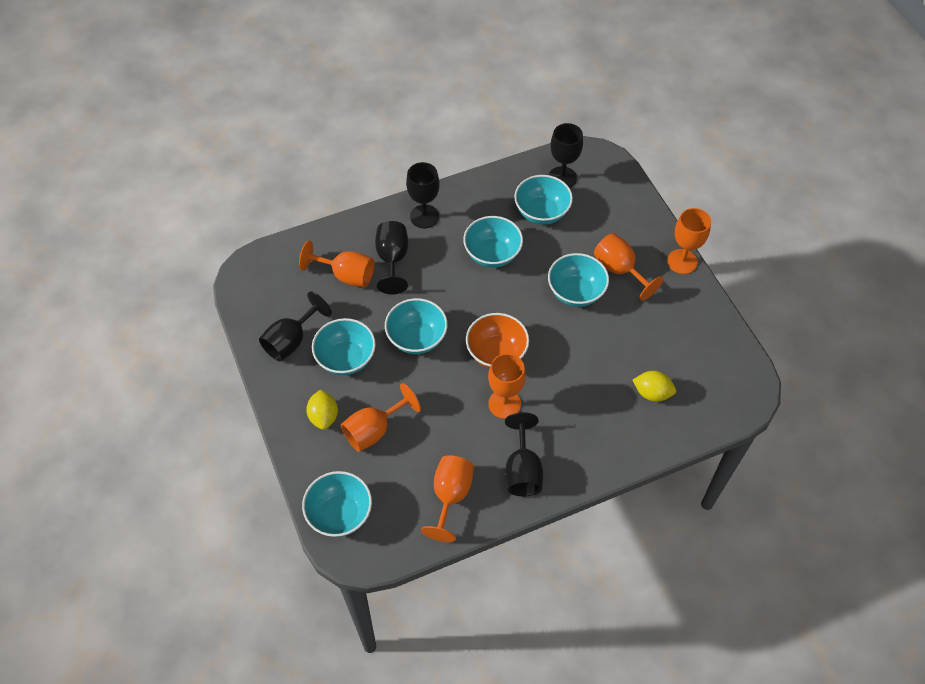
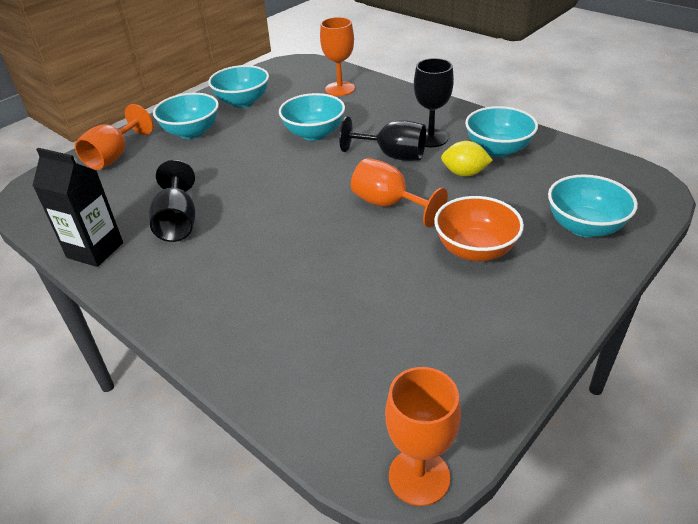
black carton: 0 -> 1
black goblet: 5 -> 3
orange goblet: 6 -> 4
turquoise bowl: 6 -> 5
yellow lemon: 2 -> 1

